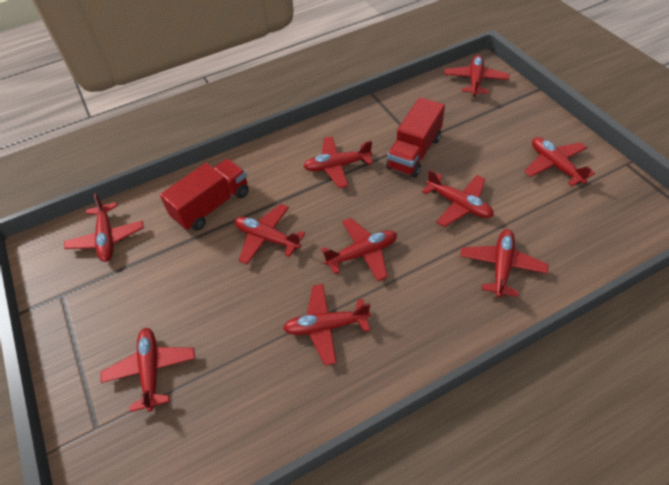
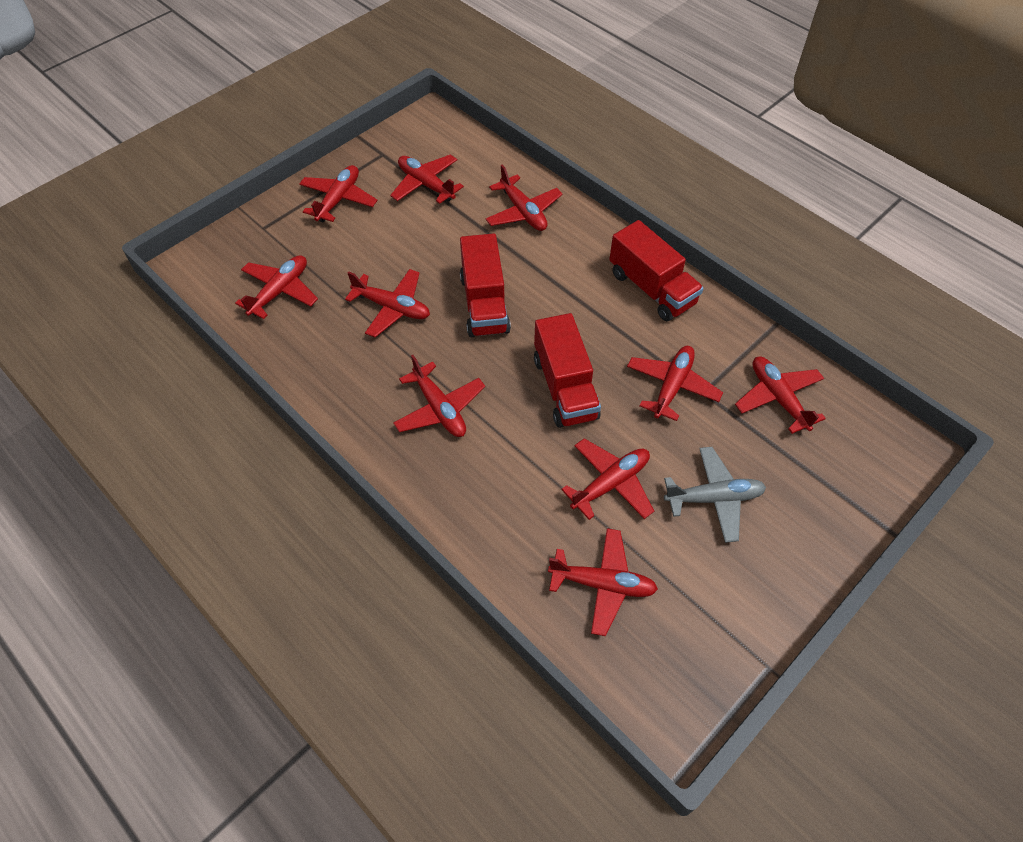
grey plane: 0 -> 1
red truck: 2 -> 3

